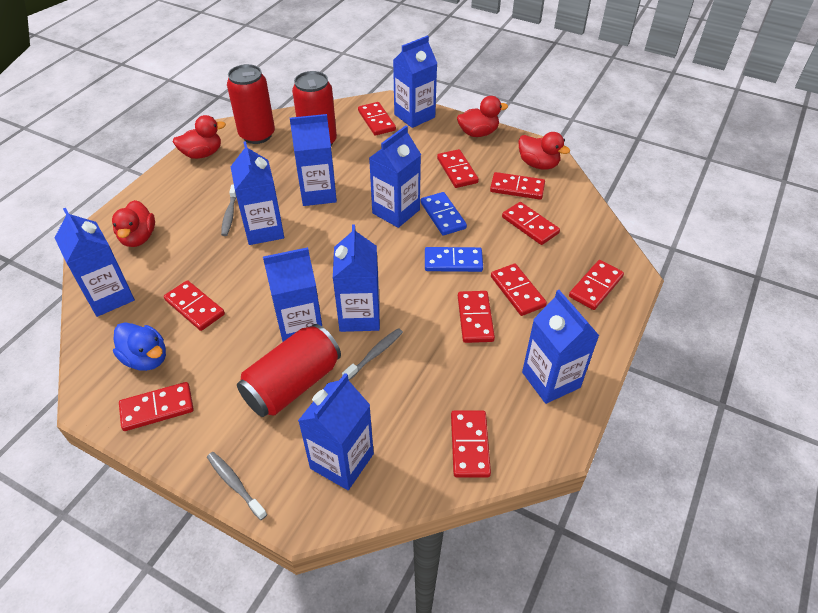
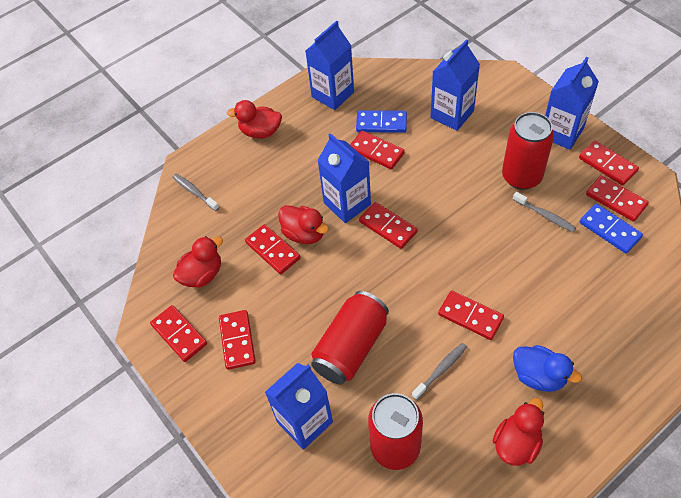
blue carton: 9 -> 5
red domino: 10 -> 8

